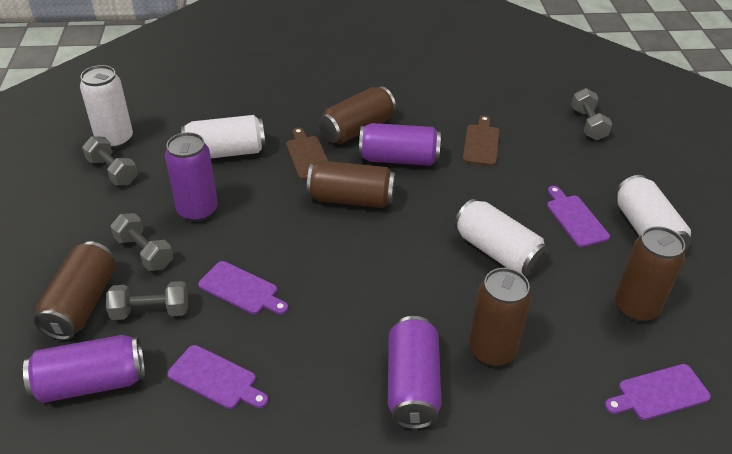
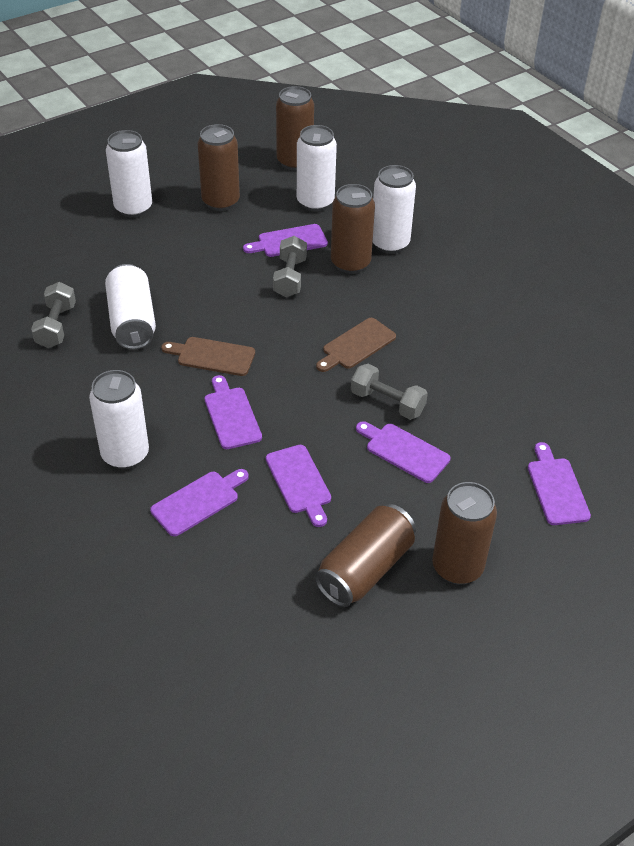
grey dumbbell: 4 -> 3
purple can: 4 -> 0
purple cutting board: 4 -> 6
white can: 4 -> 5

